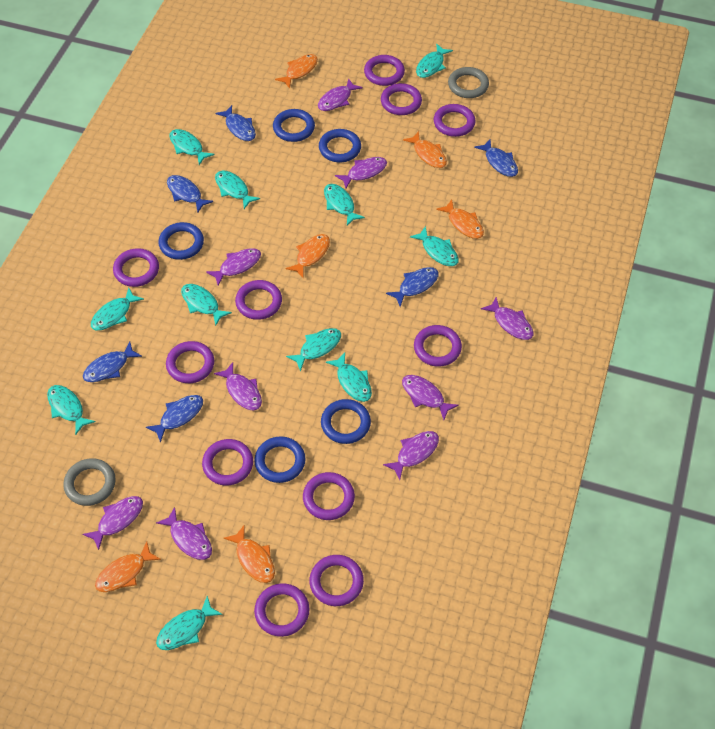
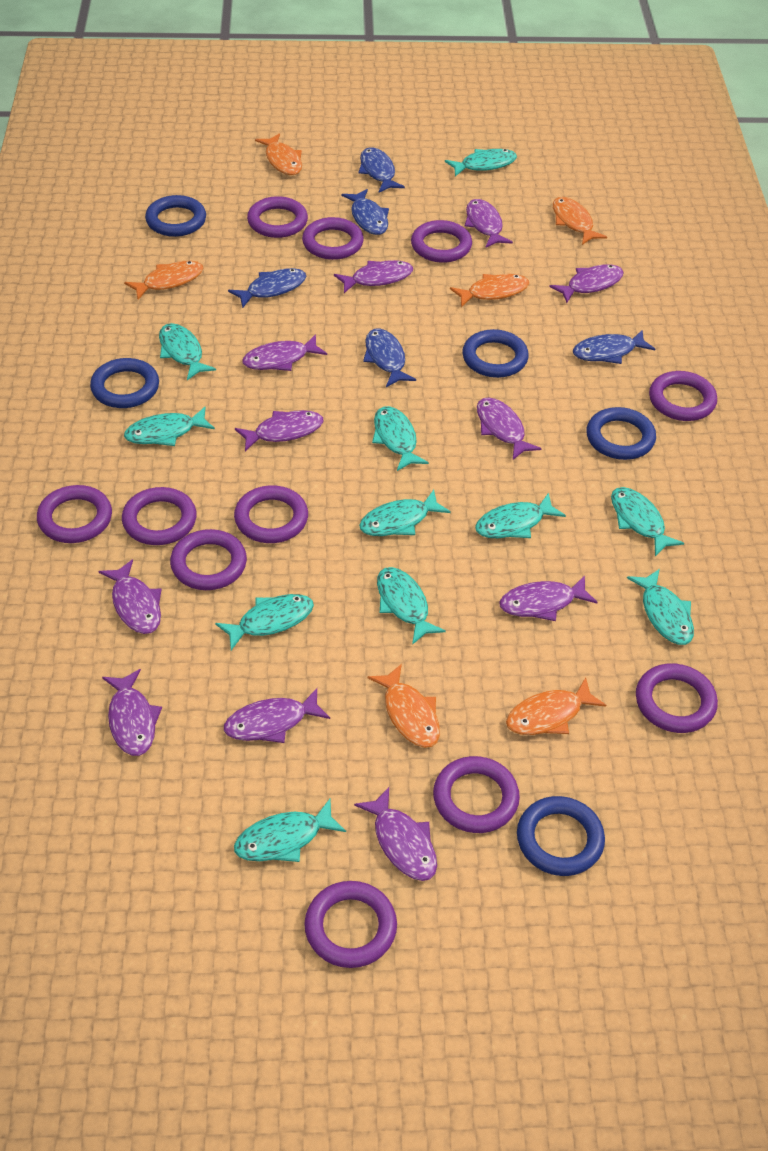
blue fish: 6 -> 5
grey ring: 2 -> 0
purple fish: 9 -> 11

